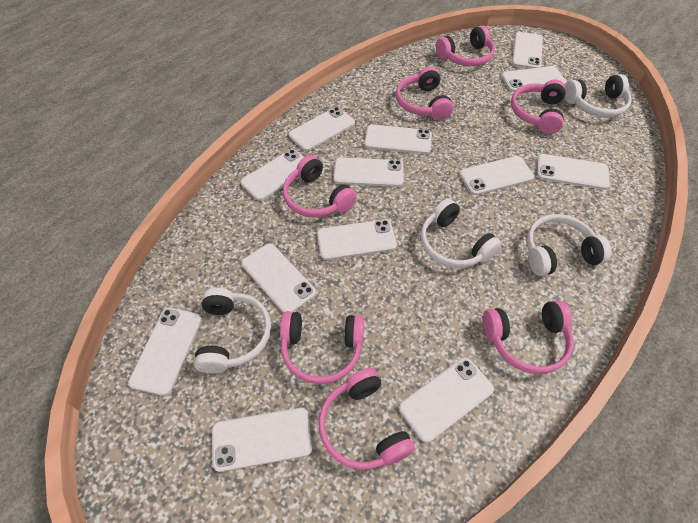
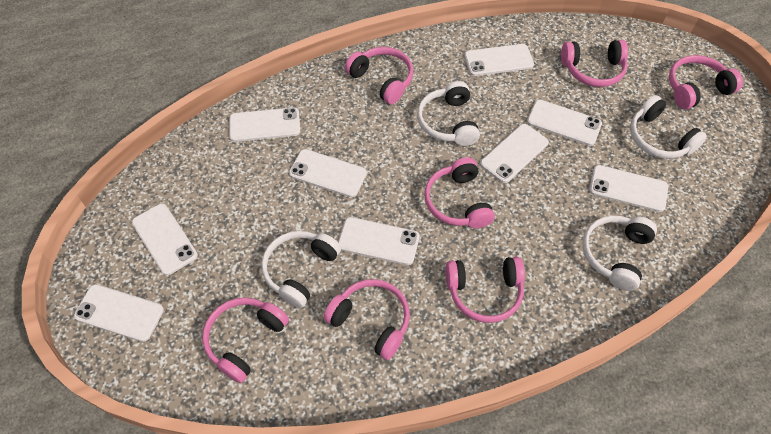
white phone: 13 -> 9

